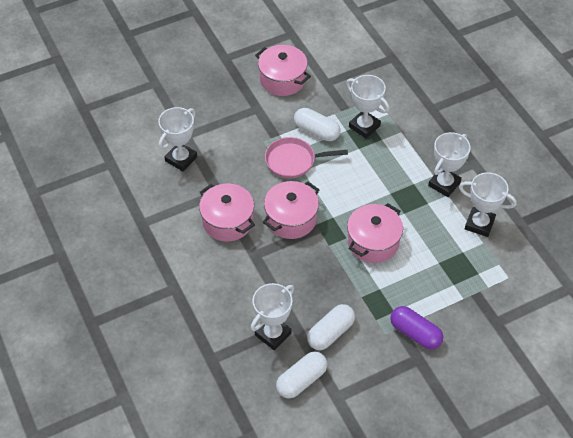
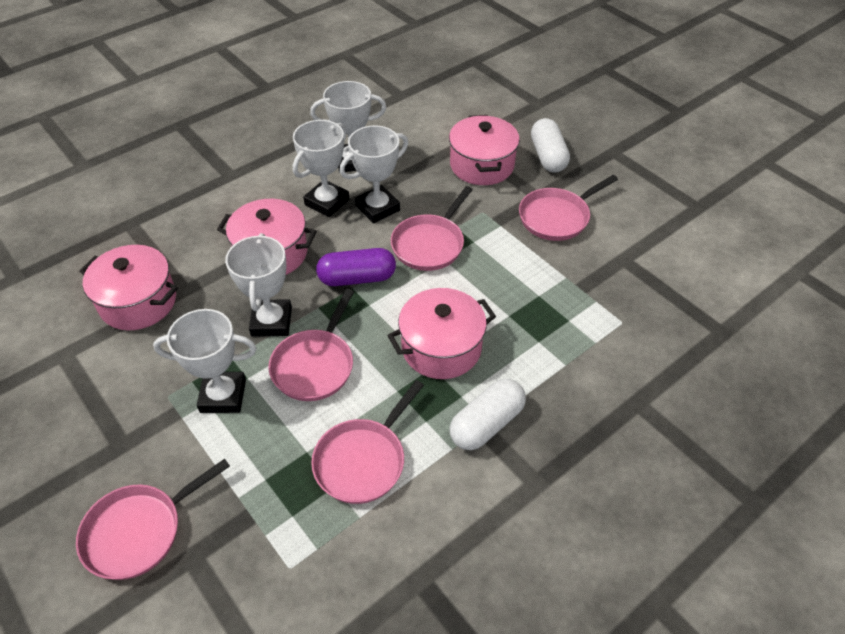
pink pan: 1 -> 5
white capsule: 3 -> 2

